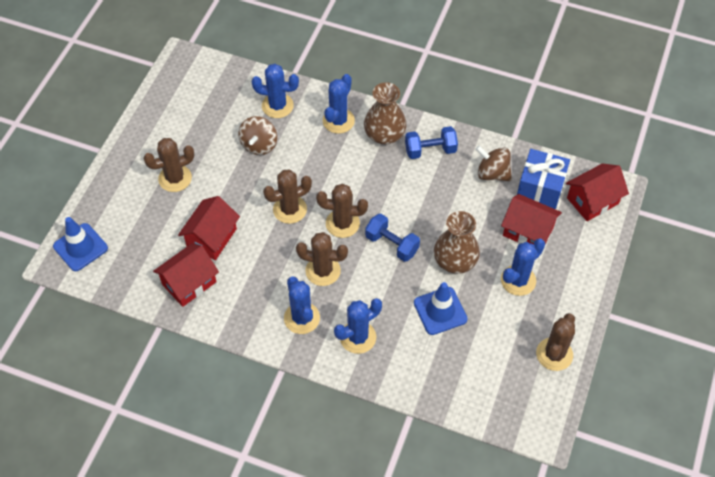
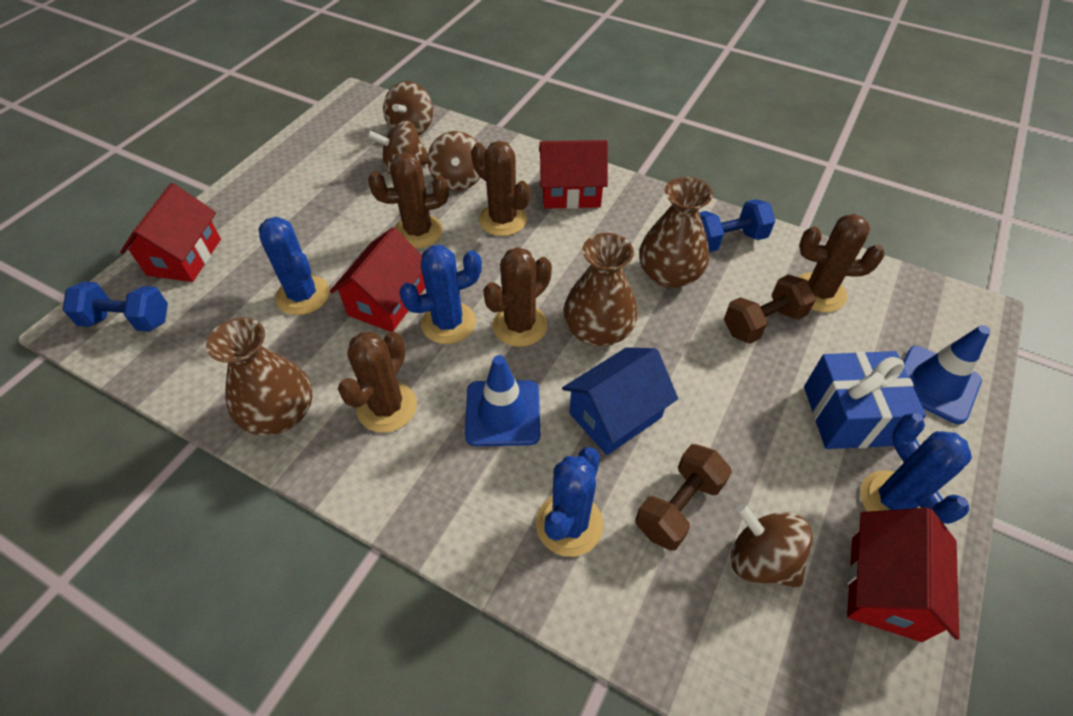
blue cactus: 5 -> 4
blue house: 0 -> 1
brown dumbbell: 0 -> 2
brown spinning top: 2 -> 4
brown vase: 2 -> 3

